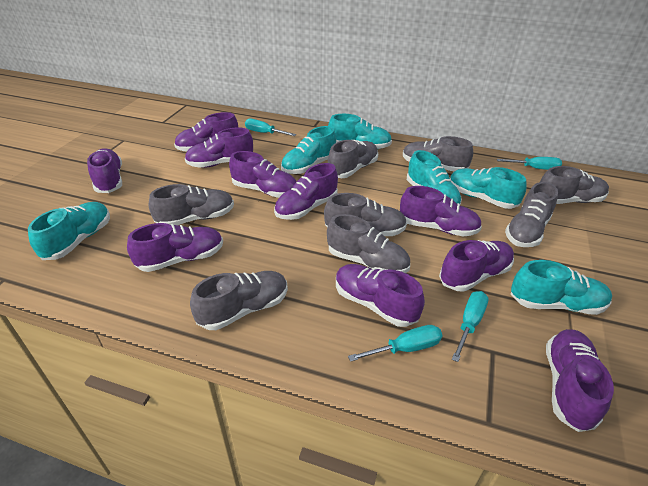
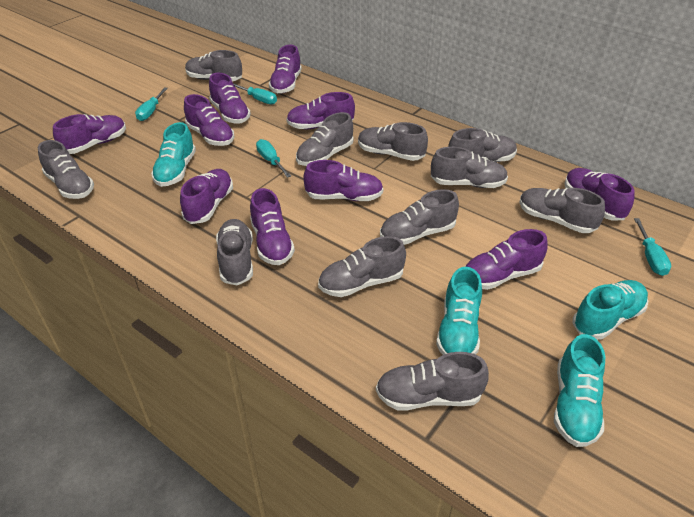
grey shoe: 8 -> 11
turquoise shoe: 6 -> 4

